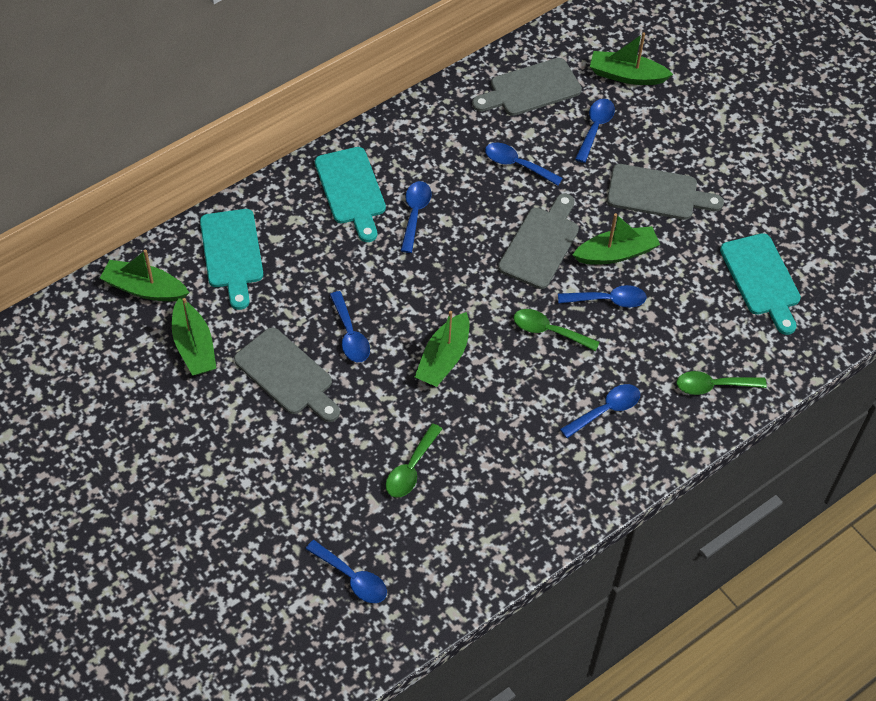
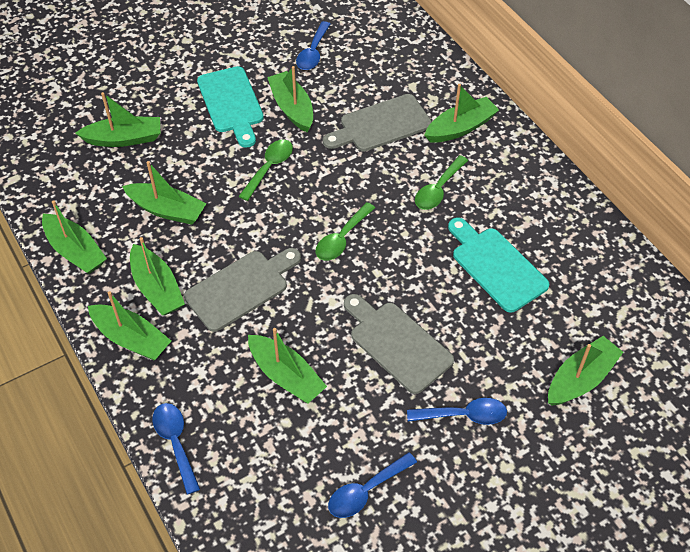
blue spoon: 7 -> 4
green boat: 5 -> 9
grey cutting board: 4 -> 3
turquoise cutting board: 3 -> 2

